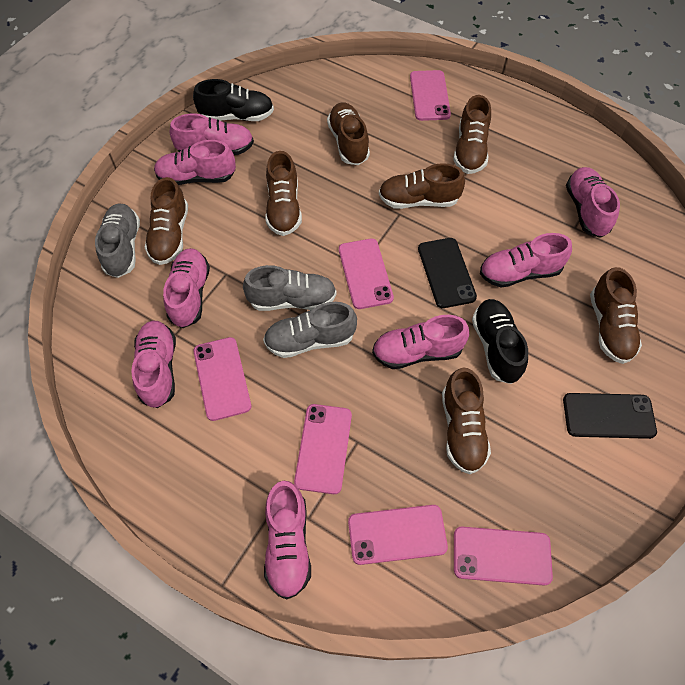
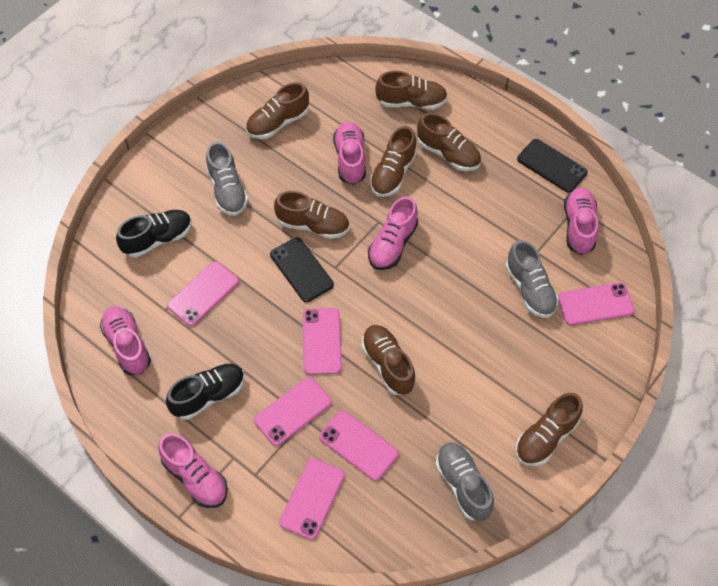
pink shoe: 8 -> 5

